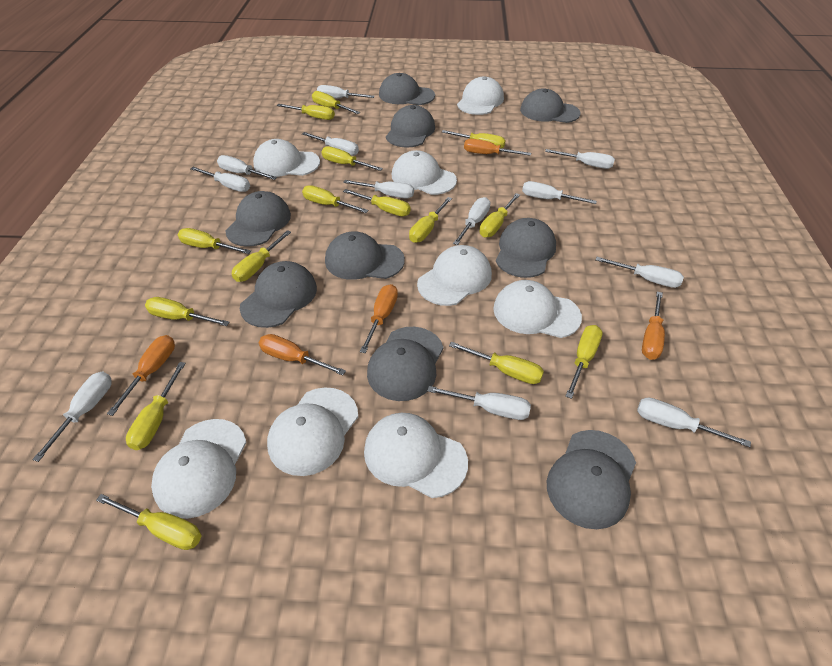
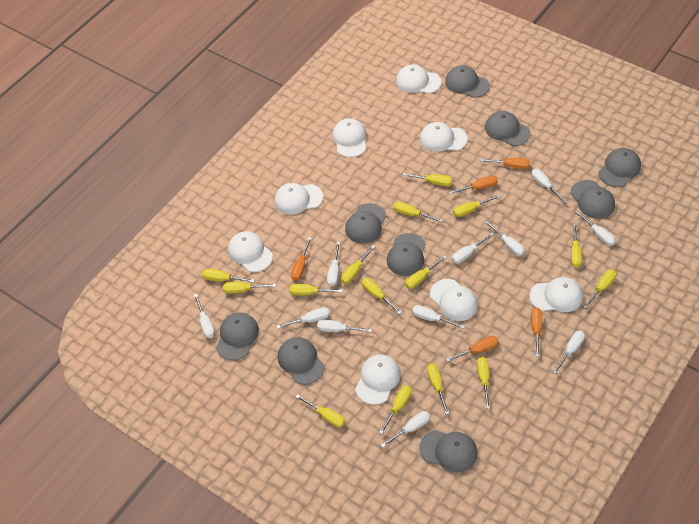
white screwdriver: 12 -> 11

